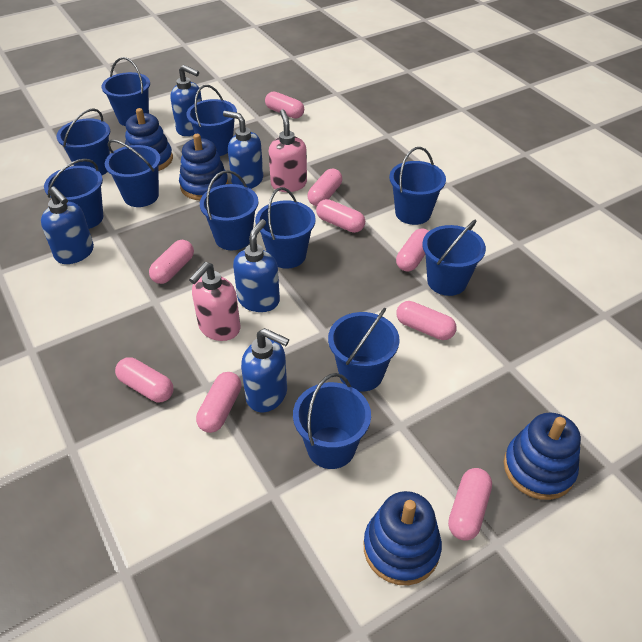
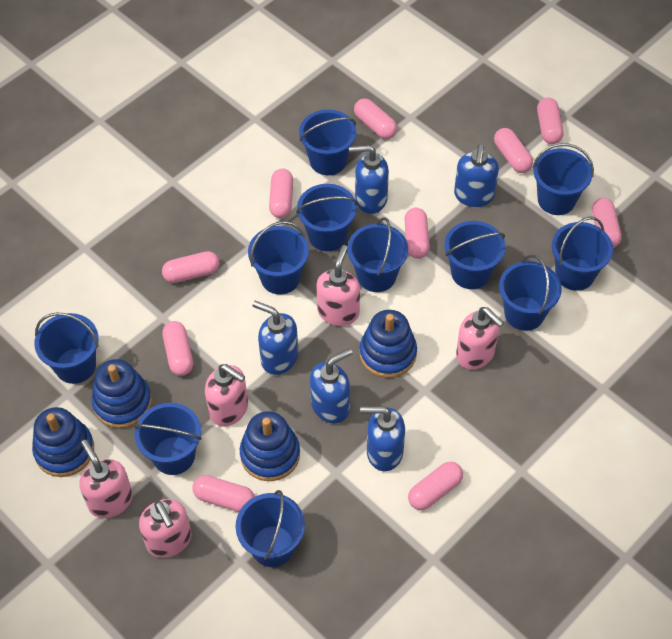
pink capsule: 9 -> 10
pink soap dispenser: 2 -> 5

